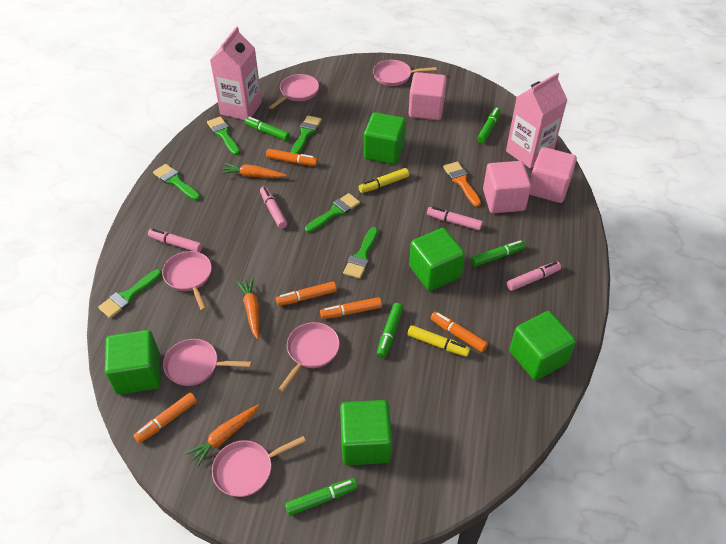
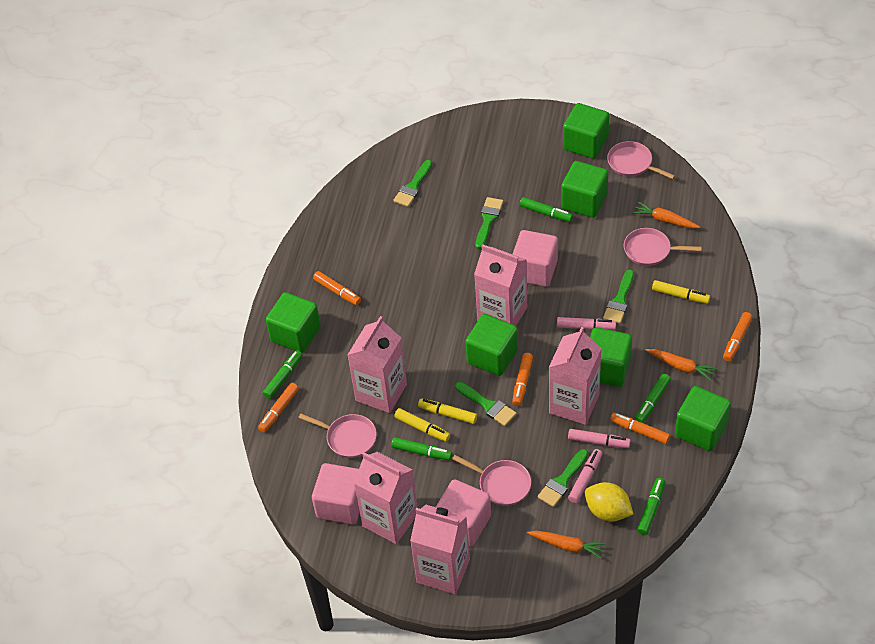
green brush: 6 -> 5
green cube: 5 -> 6
orange brush: 1 -> 0
pink carton: 2 -> 5
pink marker: 4 -> 3
pink pan: 6 -> 4
yellow lemon: 0 -> 1
yellow marker: 2 -> 3

